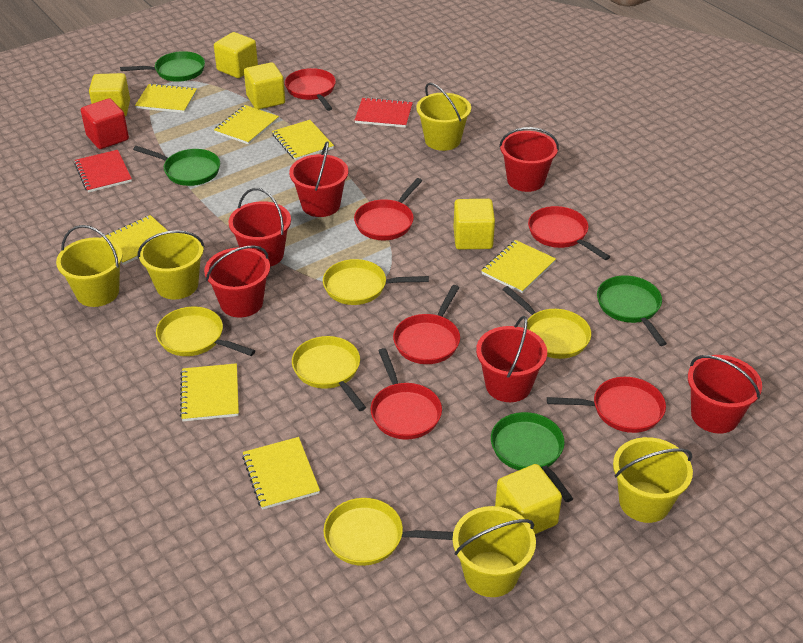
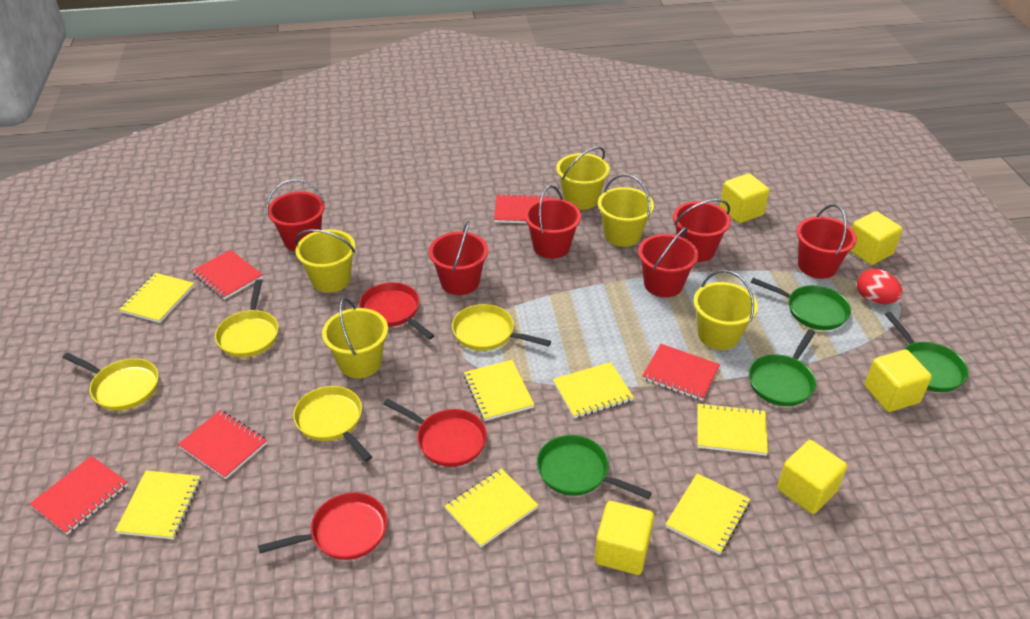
red cube: 1 -> 0
red egg: 0 -> 1
red notebook: 2 -> 5
red pan: 6 -> 3
yellow pan: 5 -> 4

